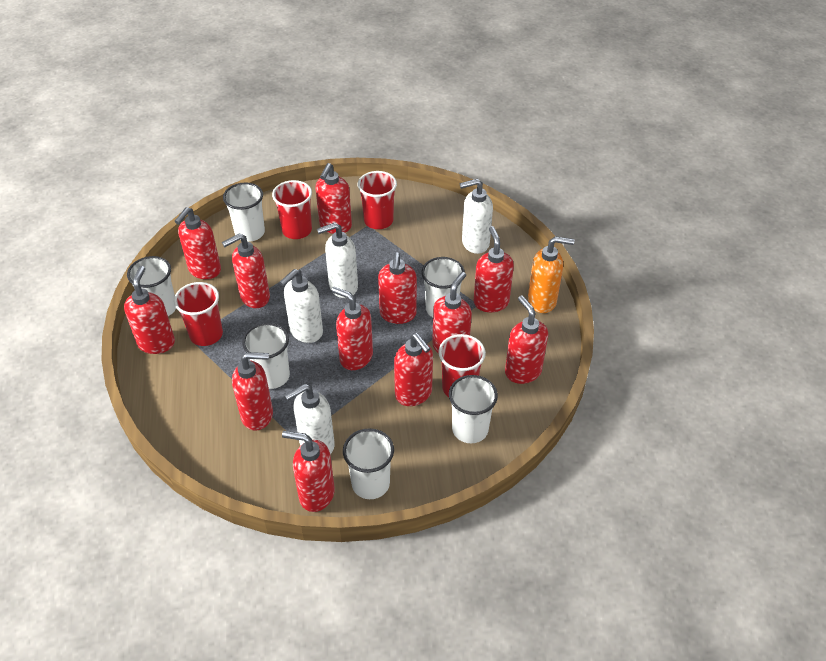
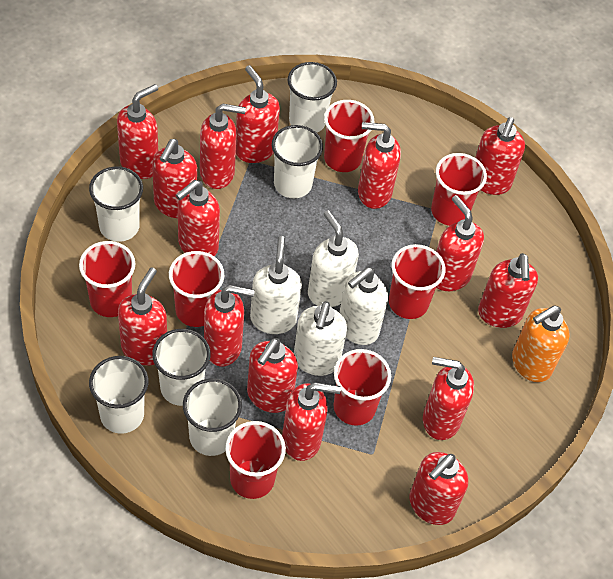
red cup: 4 -> 7
red soap dispenser: 12 -> 15

